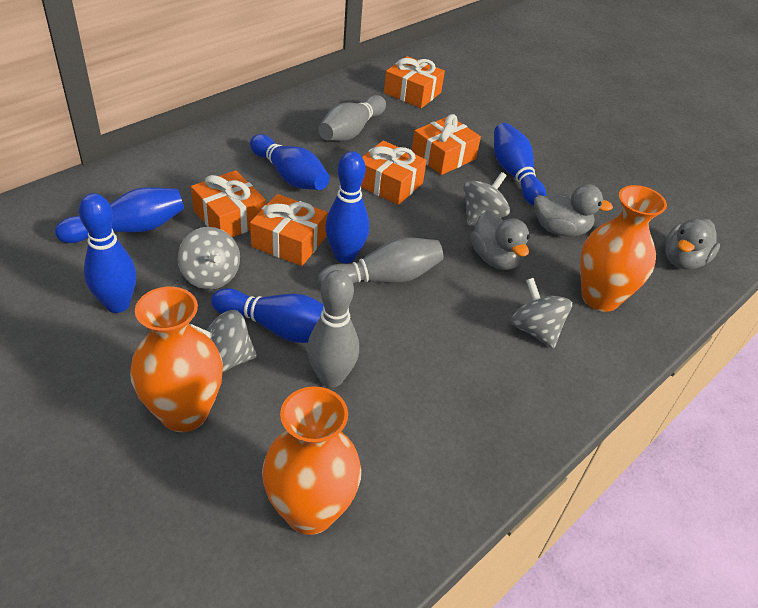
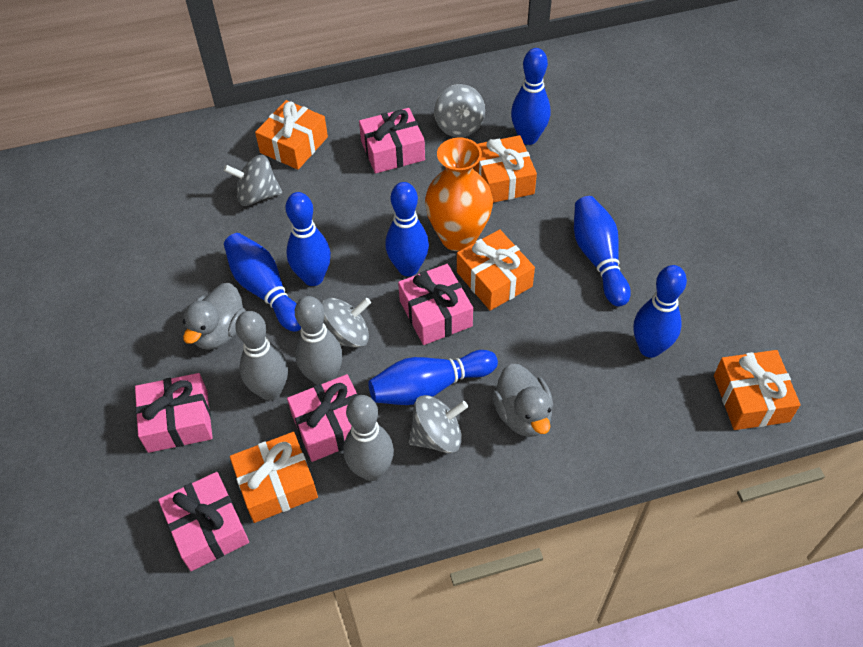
blue bowling pin: 6 -> 7
grey duck: 3 -> 2
orange vase: 3 -> 1
pink gift: 0 -> 5

